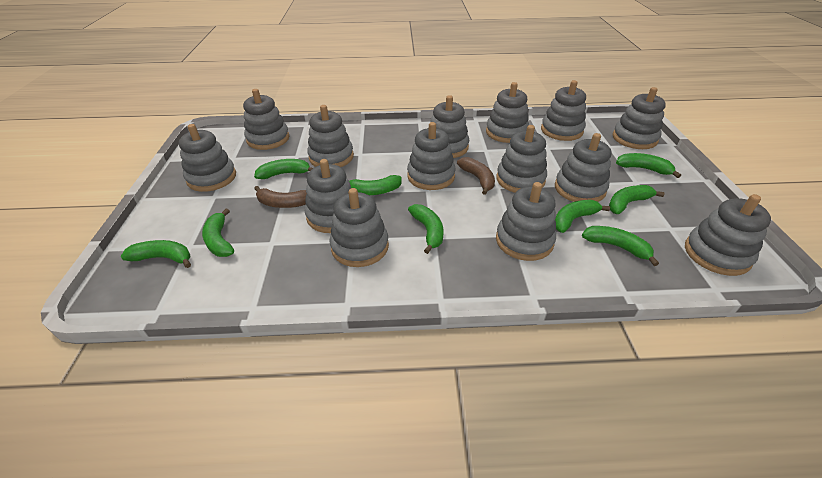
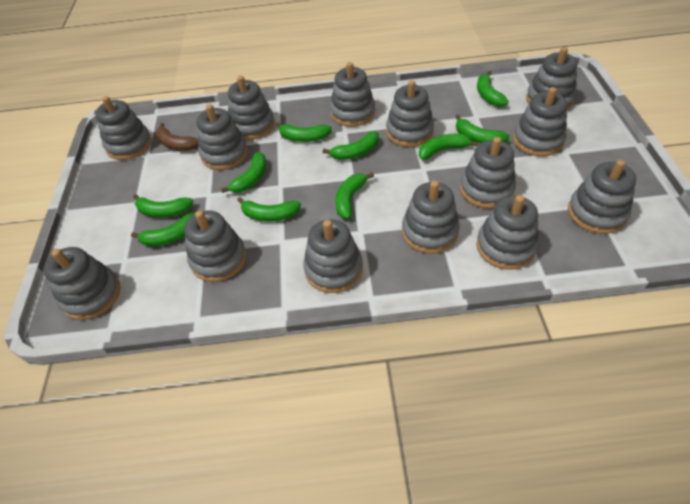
brown banana: 2 -> 1
green banana: 9 -> 10

